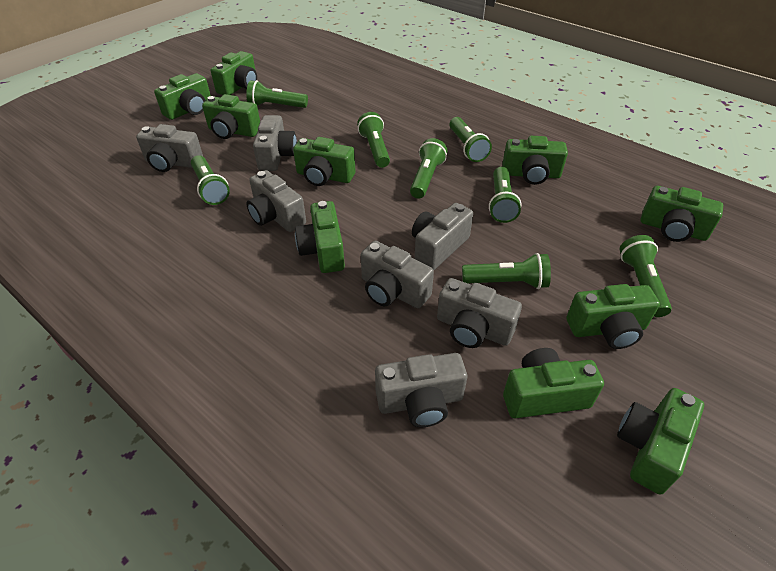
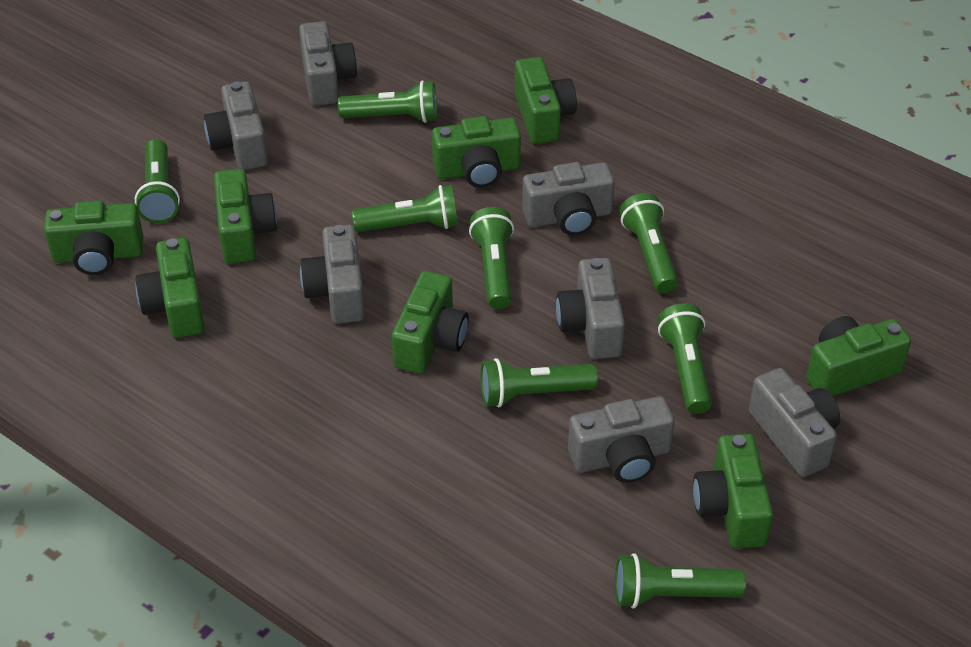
green camera: 10 -> 8

